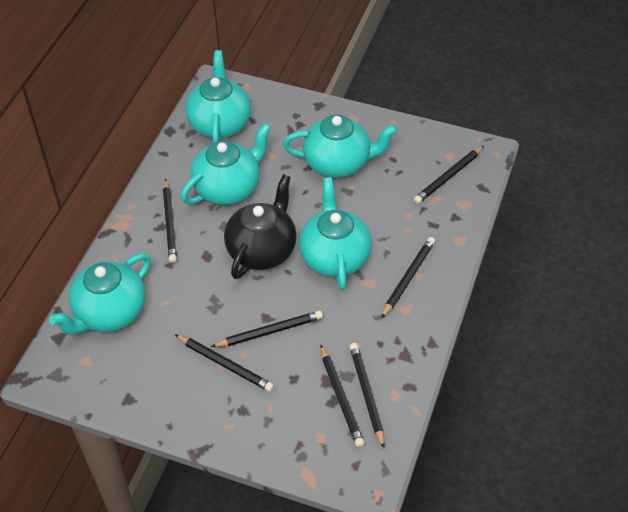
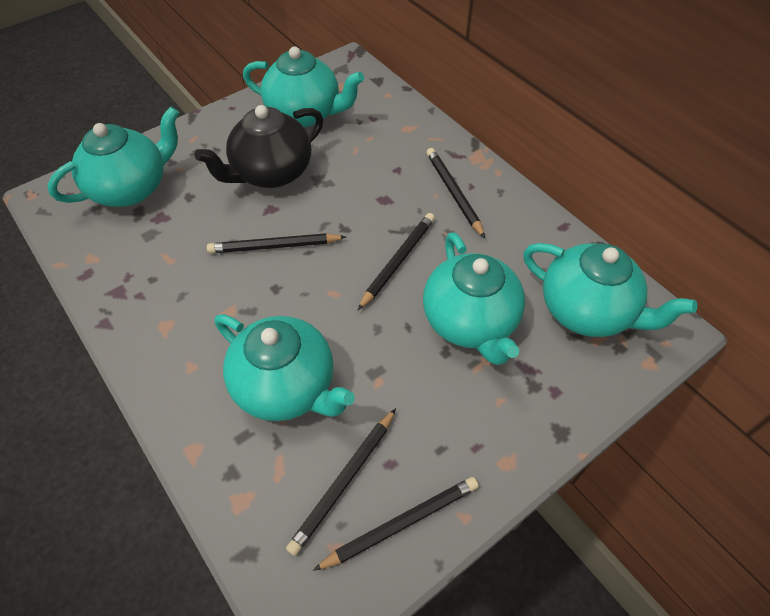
black pencil: 7 -> 5

